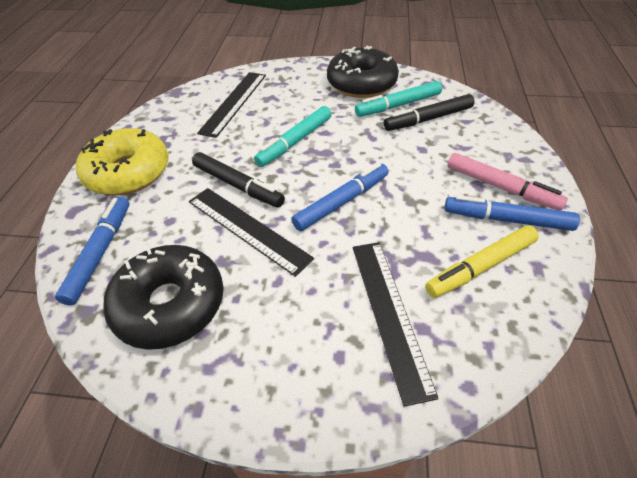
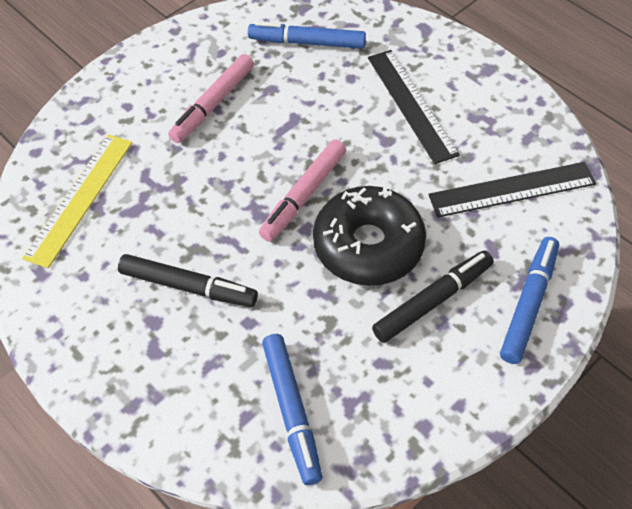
black donut: 2 -> 1
black ruler: 3 -> 2
pink marker: 1 -> 2
turquoise marker: 2 -> 0
yellow donut: 1 -> 0
yellow marker: 1 -> 0
yellow ruler: 0 -> 1

